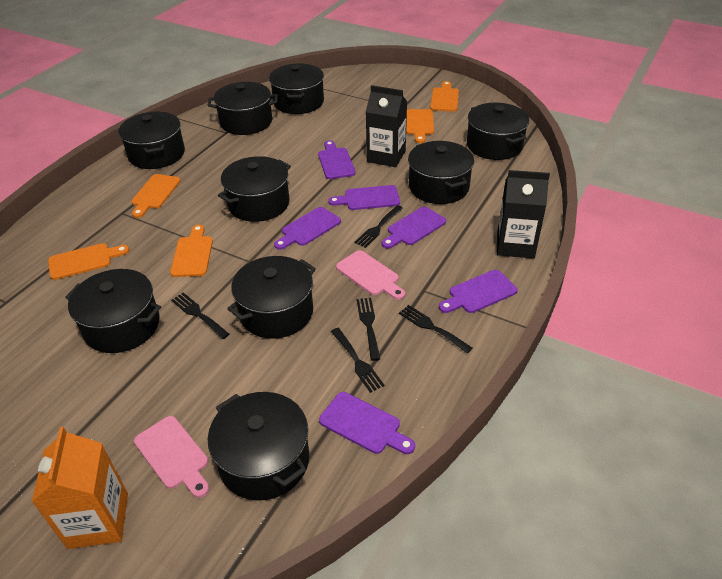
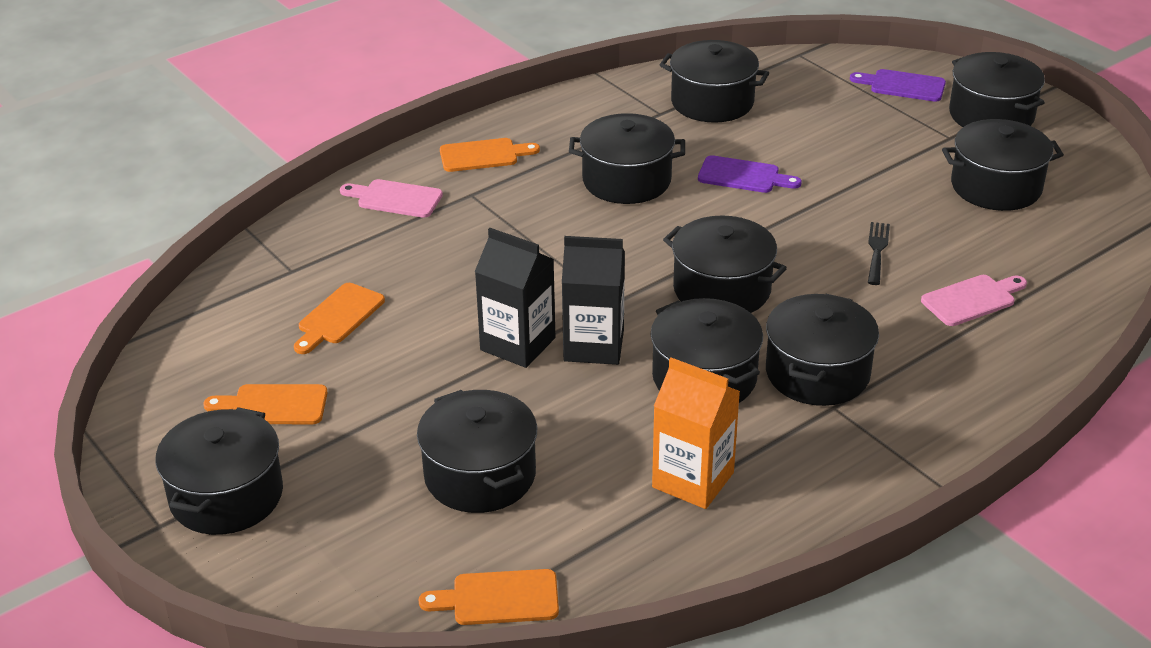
black fork: 5 -> 1
orange cutting board: 5 -> 4
purple cutting board: 6 -> 2

